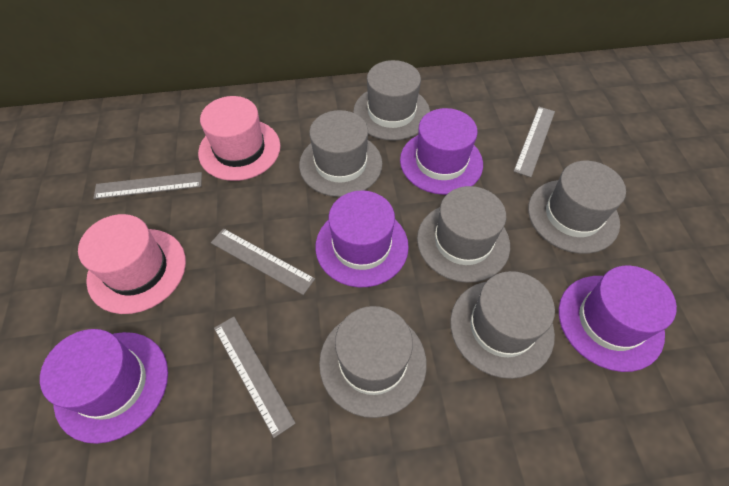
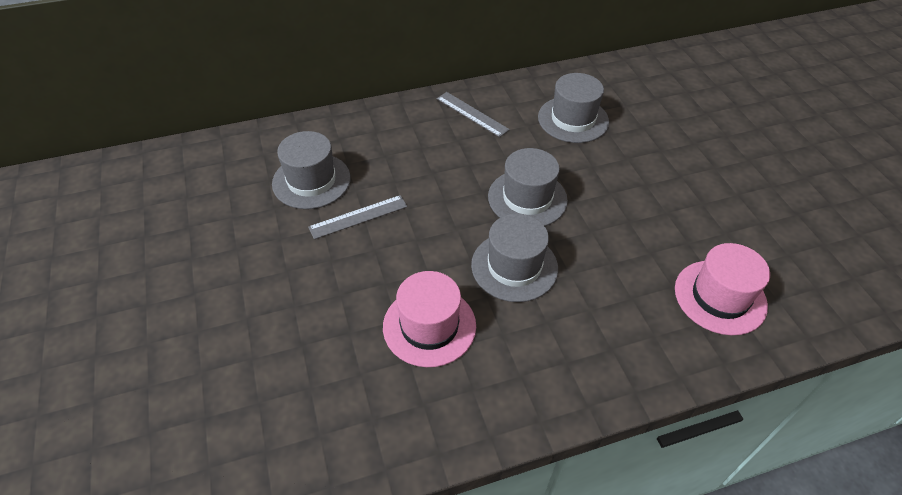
grey hat: 6 -> 4
grey ruler: 4 -> 2
purple hat: 4 -> 0

